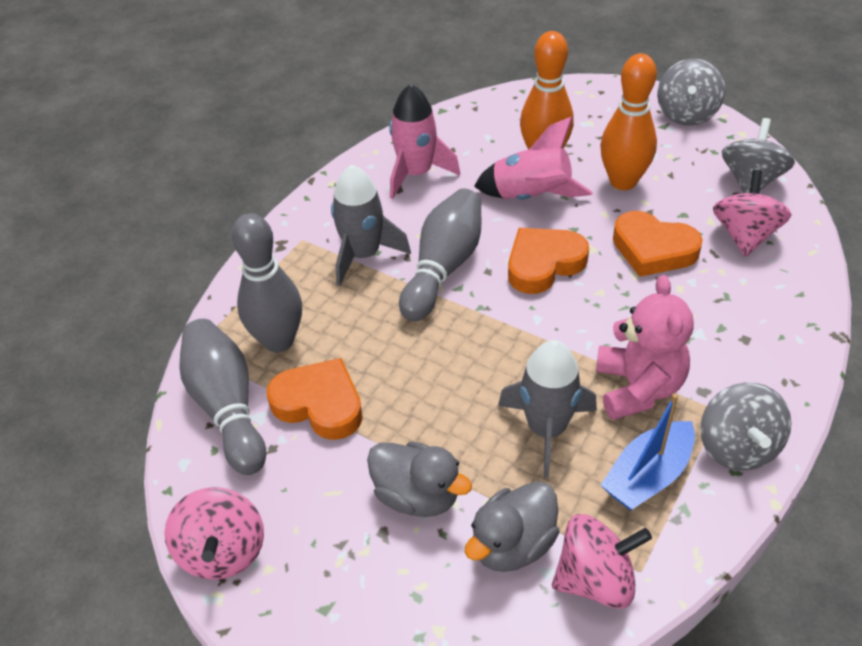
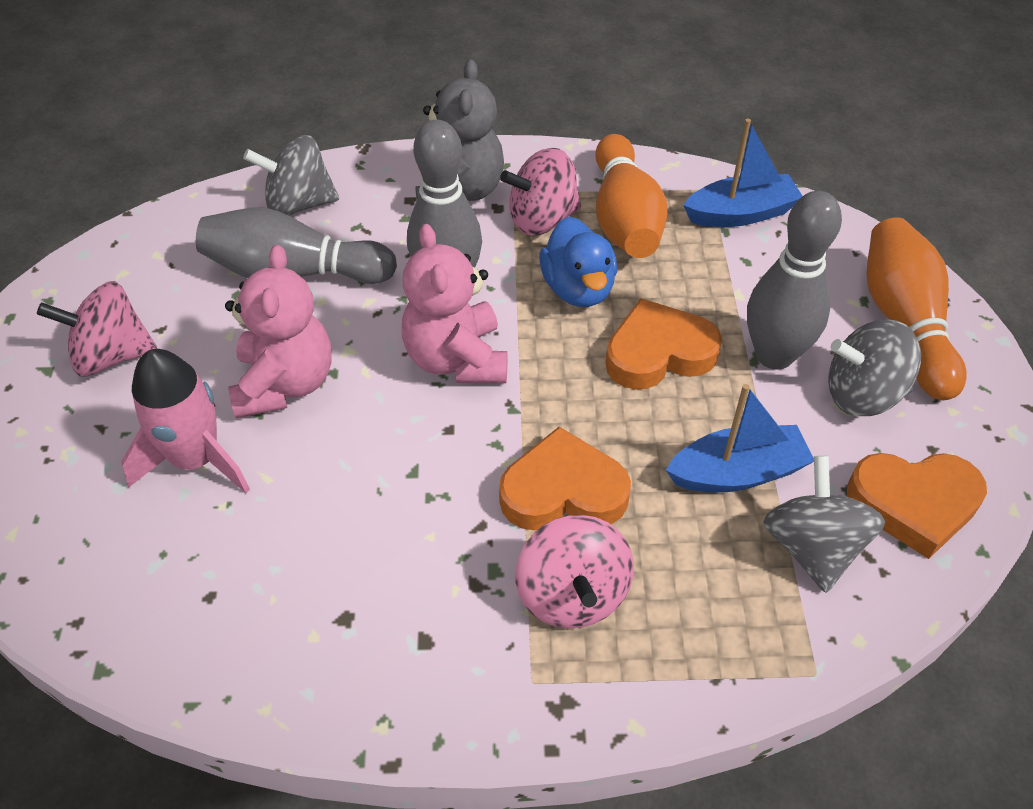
blue boat: 1 -> 2
blue duck: 0 -> 1
grey duck: 2 -> 0
grey rocket: 2 -> 0
grey teddy bear: 0 -> 1
pink rocket: 2 -> 1
pink teddy bear: 1 -> 2

